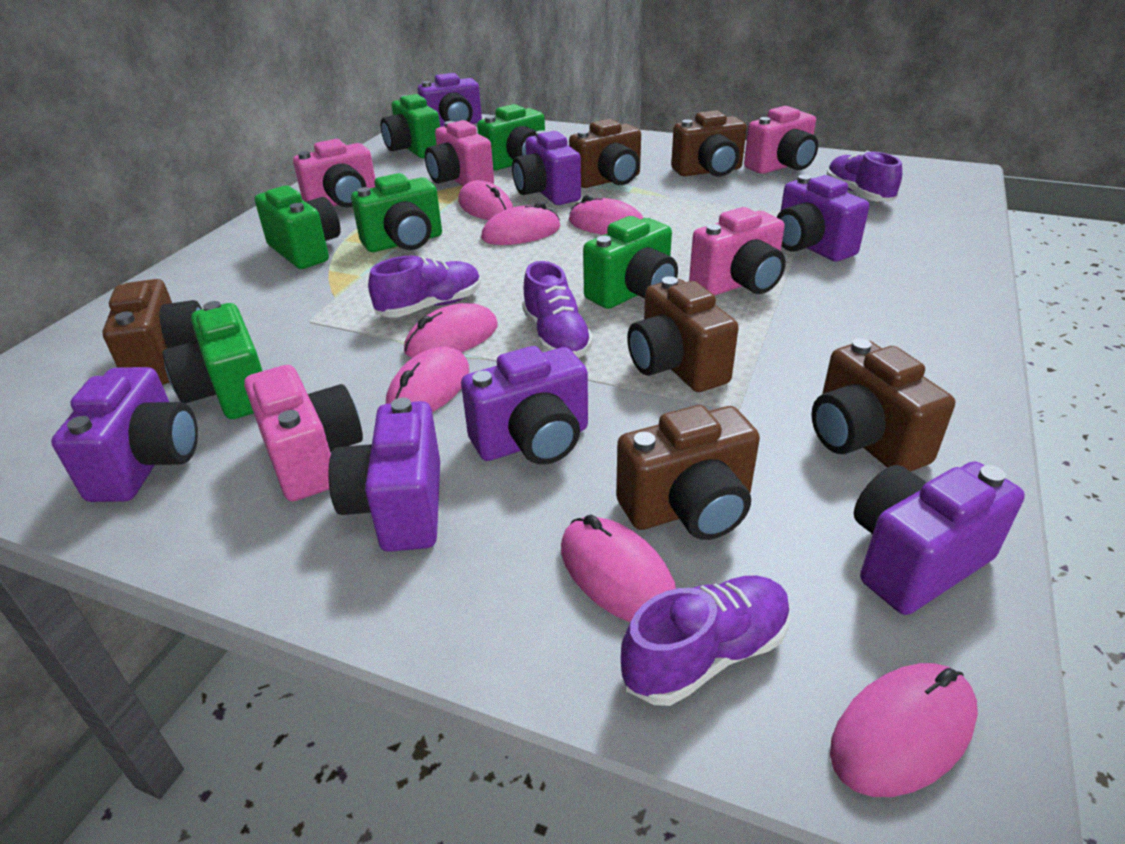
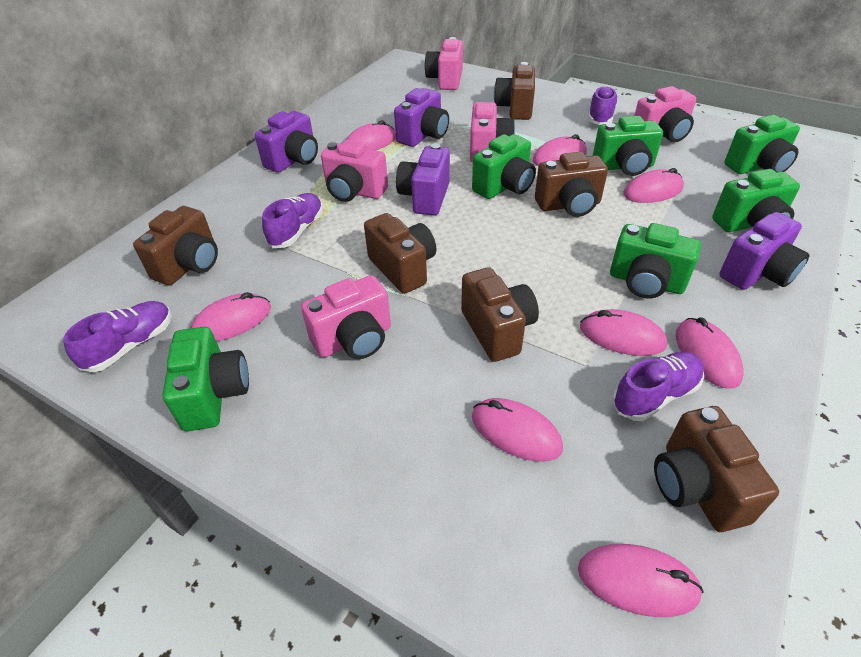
pink mouse: 7 -> 8
purple camera: 7 -> 4

